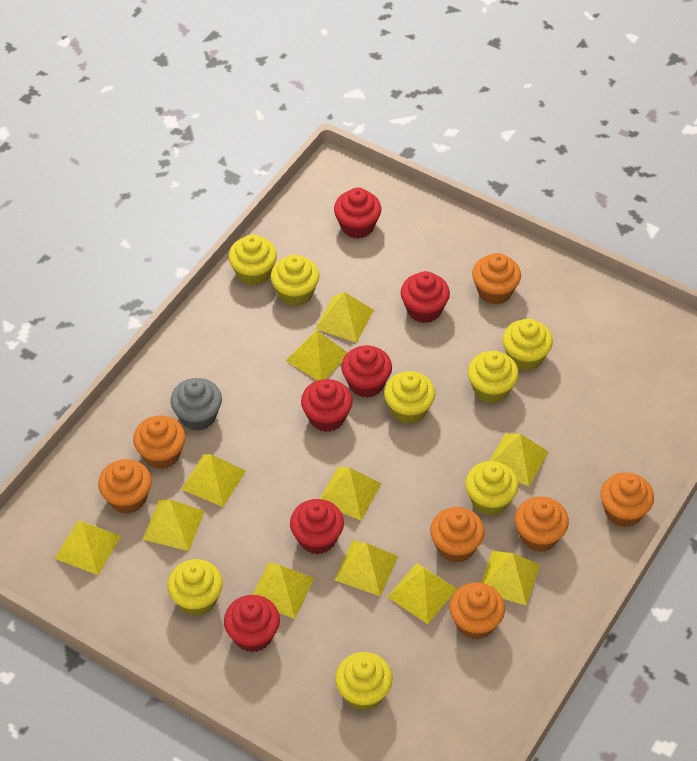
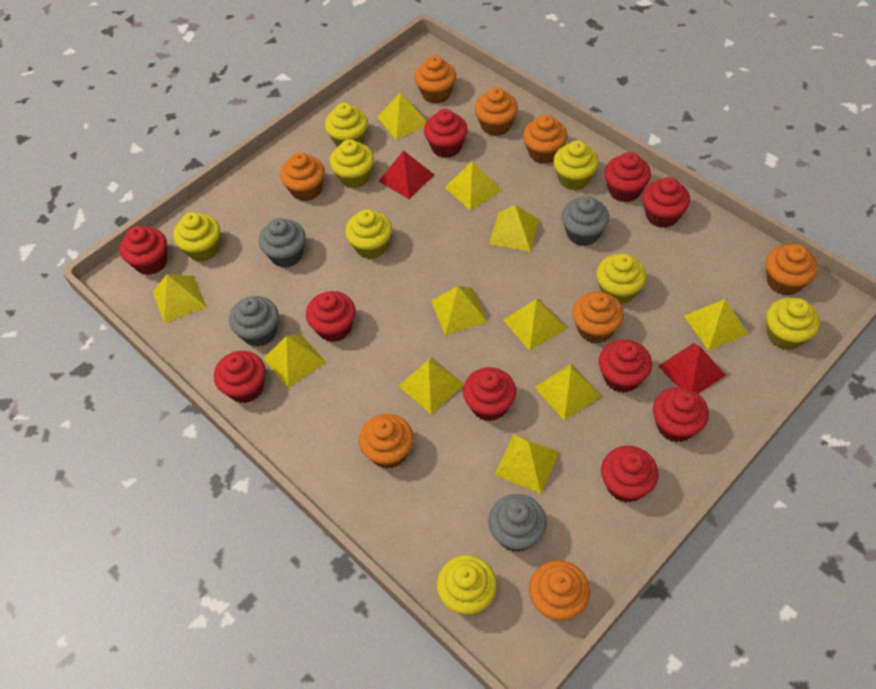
grey cupcake: 1 -> 4
orange cupcake: 7 -> 8
red cupcake: 6 -> 10
red pyramid: 0 -> 2

